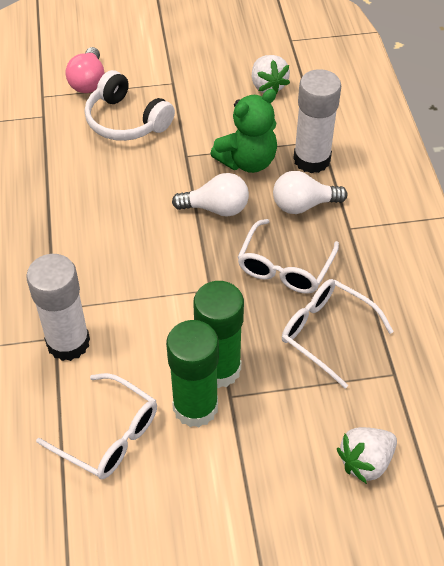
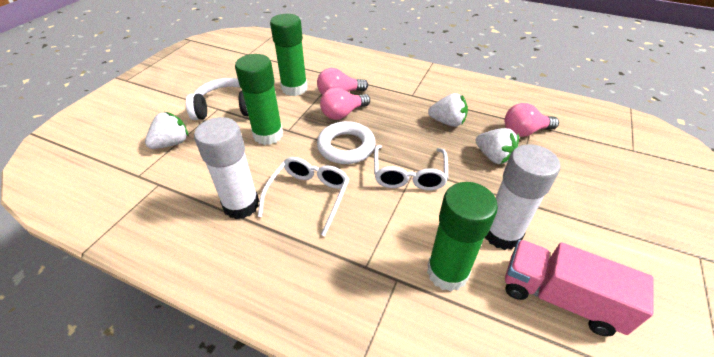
green glue stick: 2 -> 3
green teddy bear: 1 -> 0
pink light bulb: 1 -> 3
pink truck: 0 -> 1
white glasses: 3 -> 2
white light bulb: 2 -> 0
white ring: 0 -> 1
white strawberry: 2 -> 3

